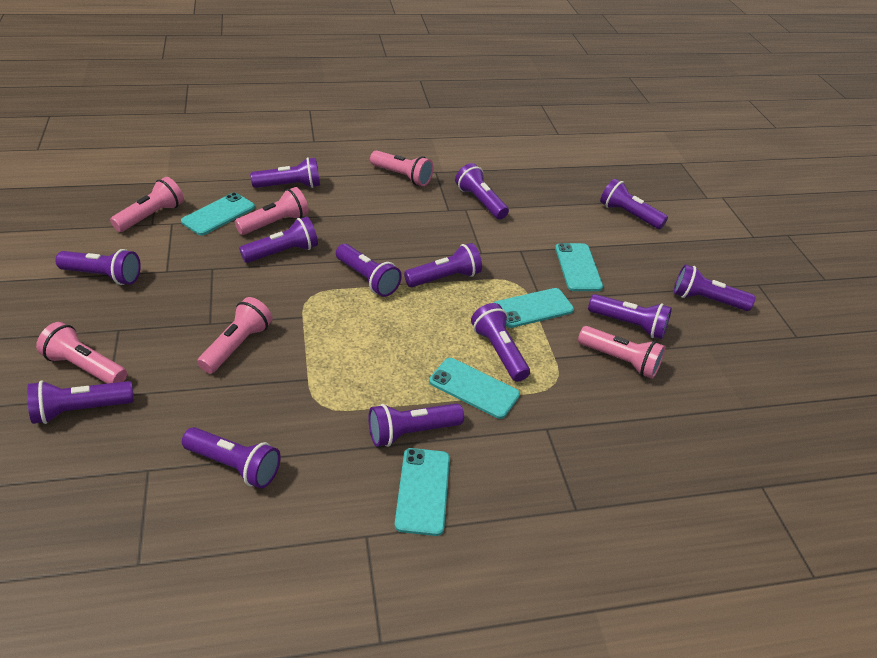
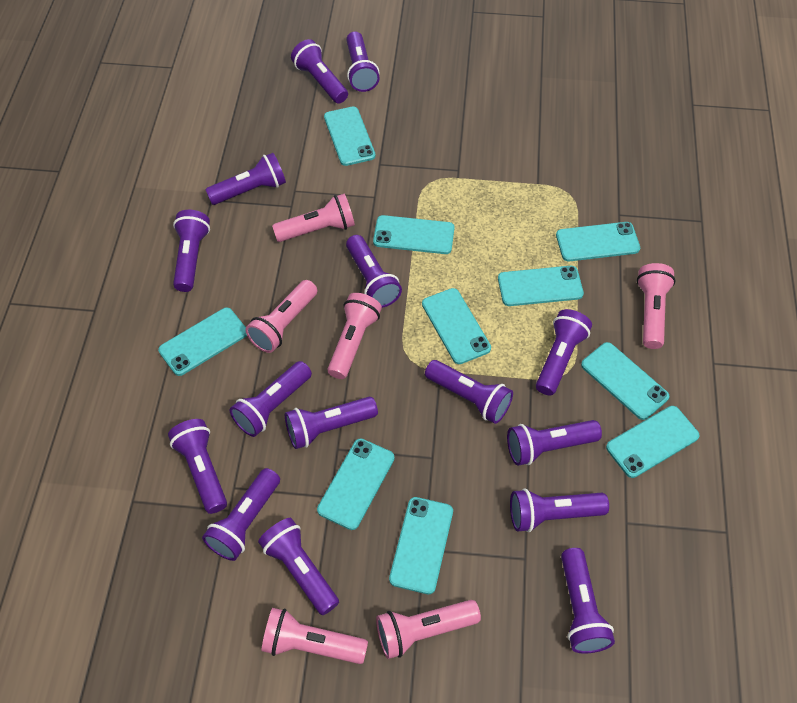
purple flashlight: 13 -> 15
turquoise phone: 5 -> 10

